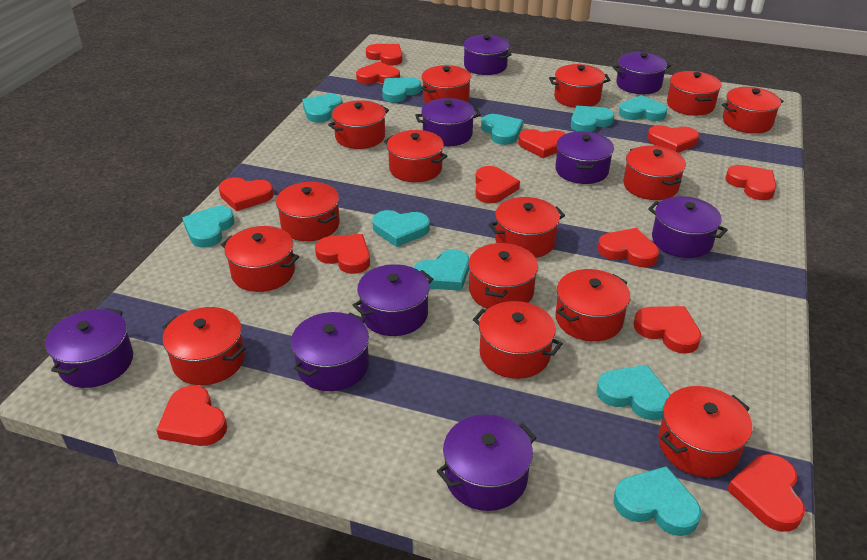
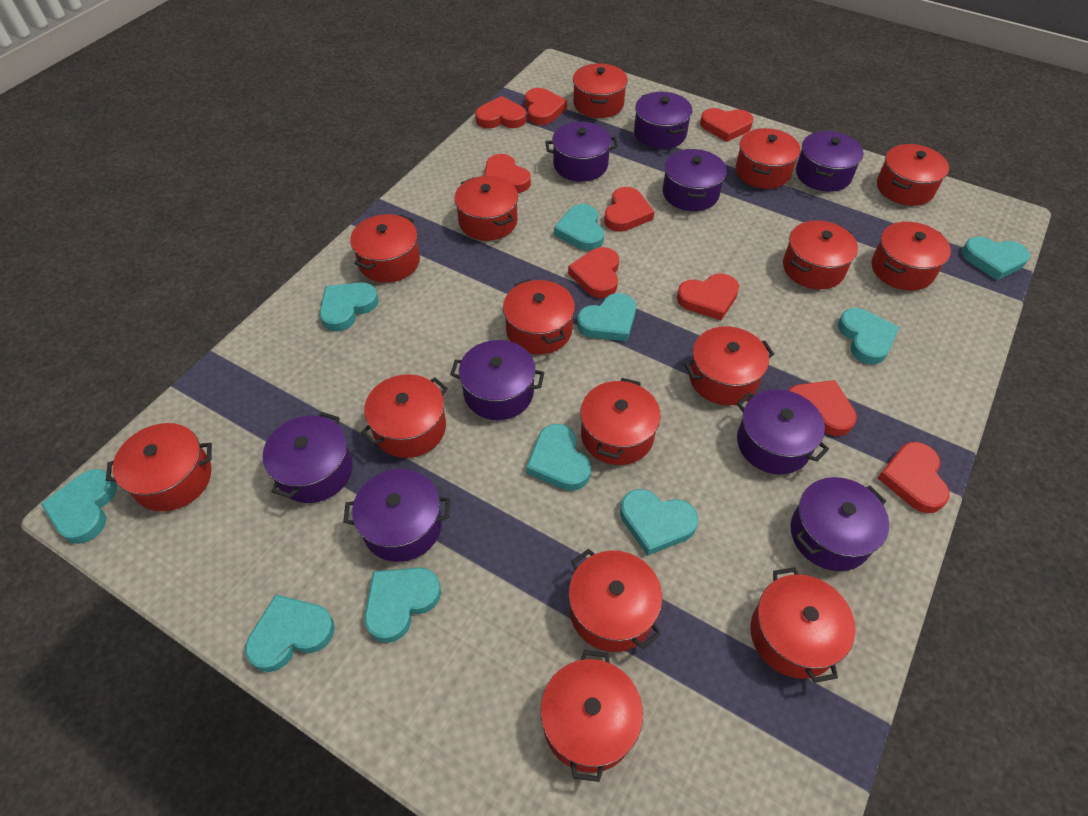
red heart: 12 -> 9

